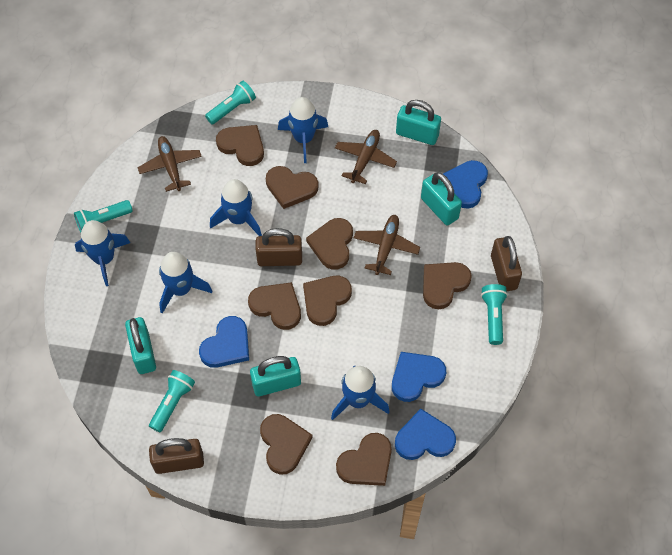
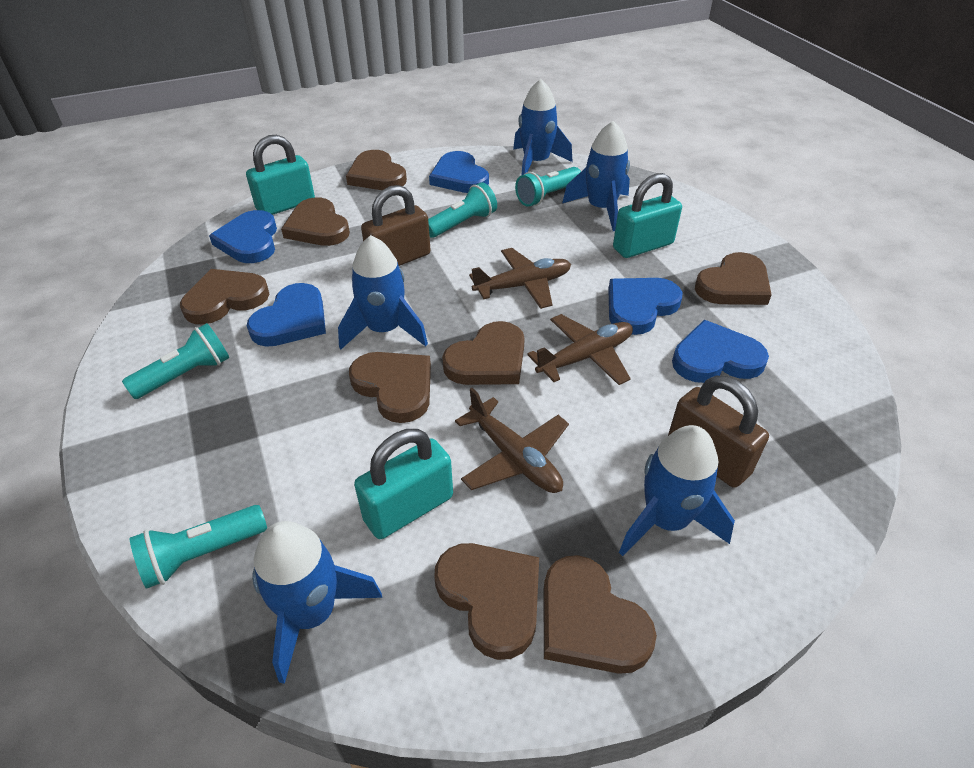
blue heart: 4 -> 5
brown padlock: 3 -> 2
turquoise padlock: 4 -> 3

